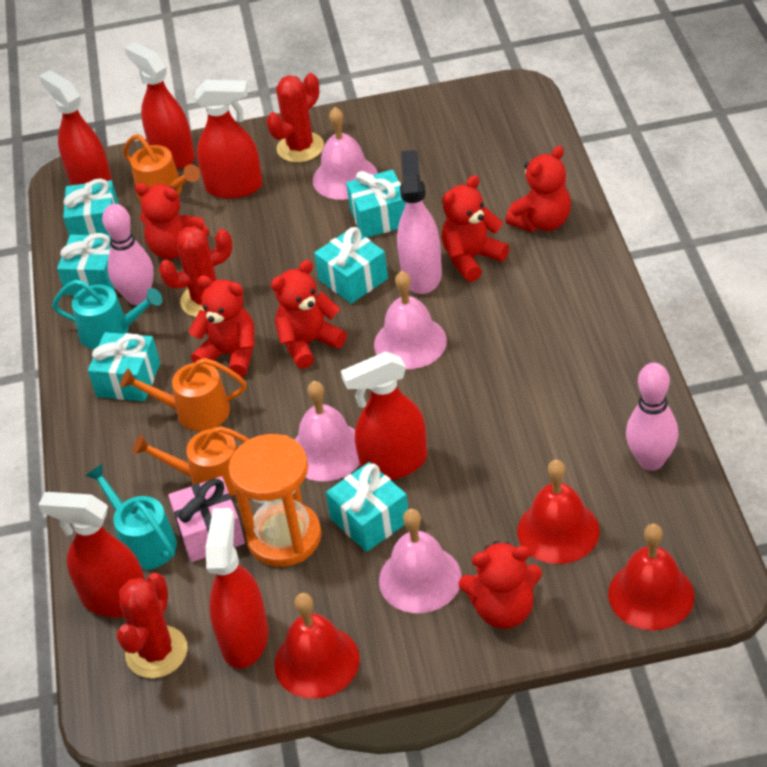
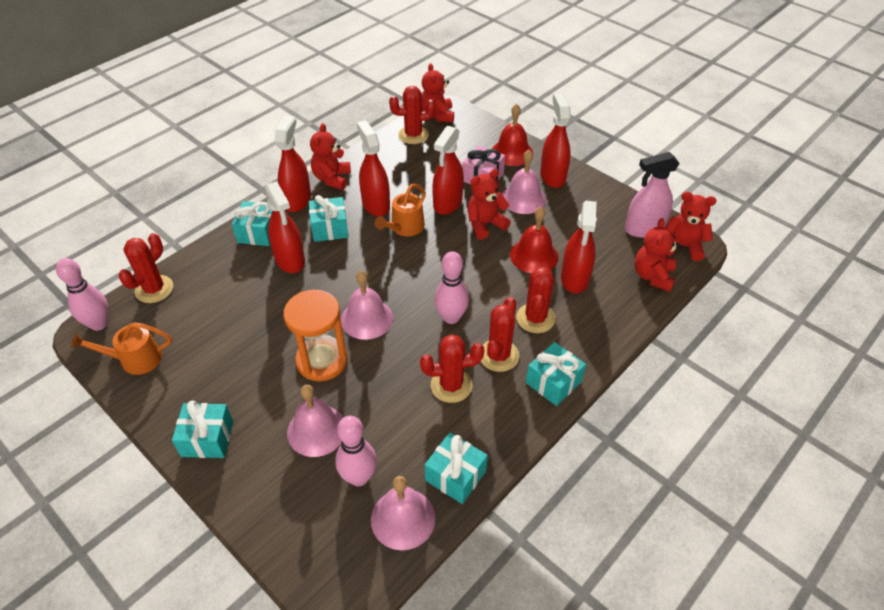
orange watering can: 3 -> 2
pink bowling pin: 2 -> 3
red bell: 3 -> 2
red cactus: 3 -> 5
red teddy bear: 6 -> 5
turquoise gift: 6 -> 5
turquoise watering can: 2 -> 0

